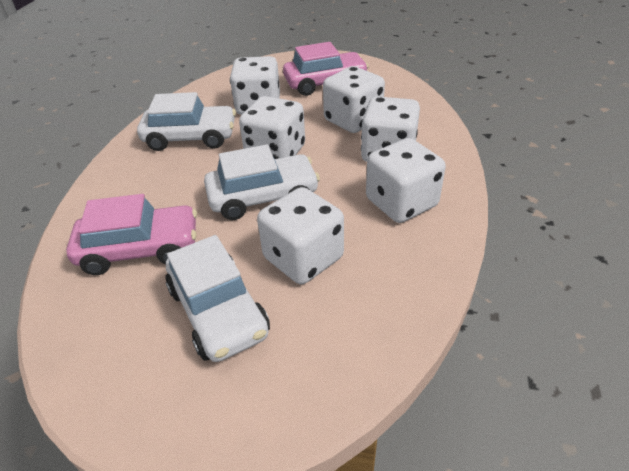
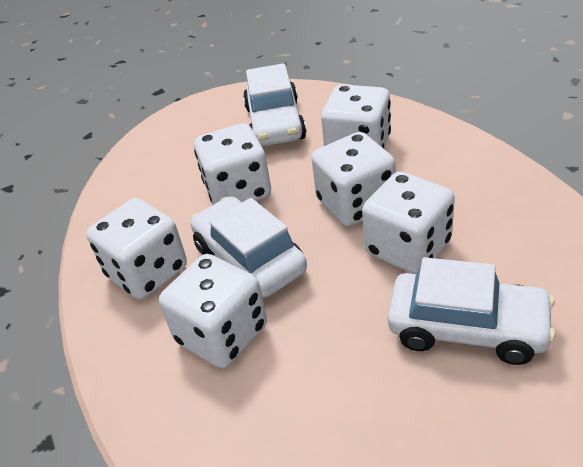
pink car: 2 -> 0

